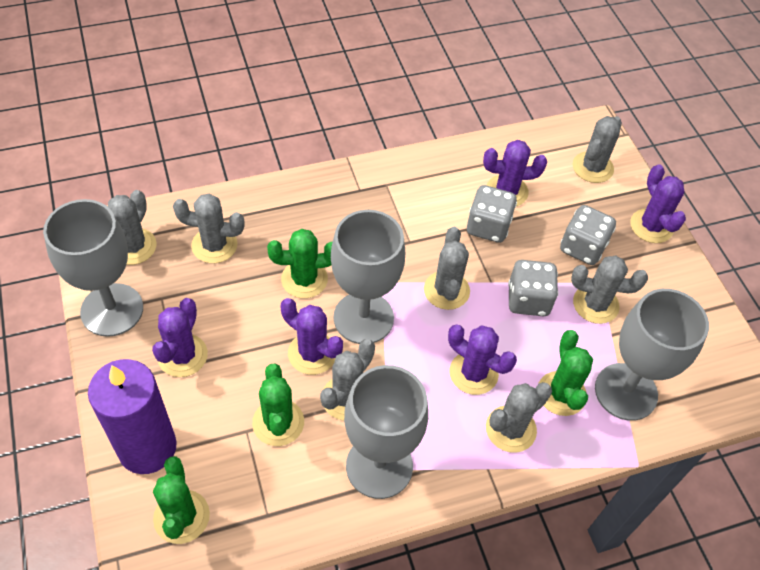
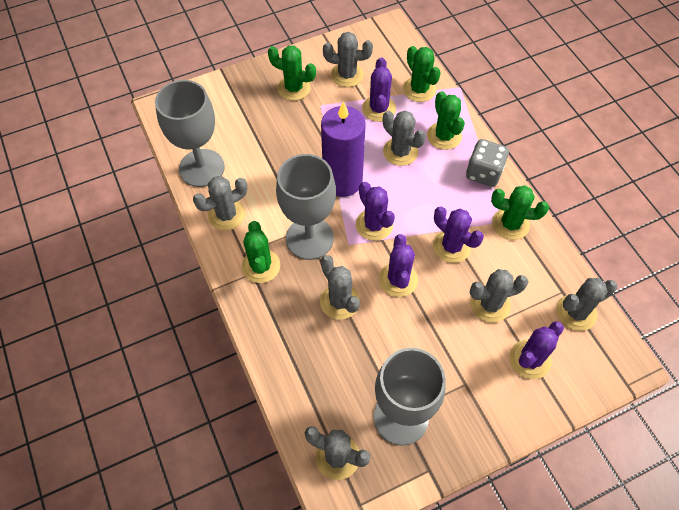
green cactus: 4 -> 5
grey dice: 3 -> 1
grey goblet: 4 -> 3

